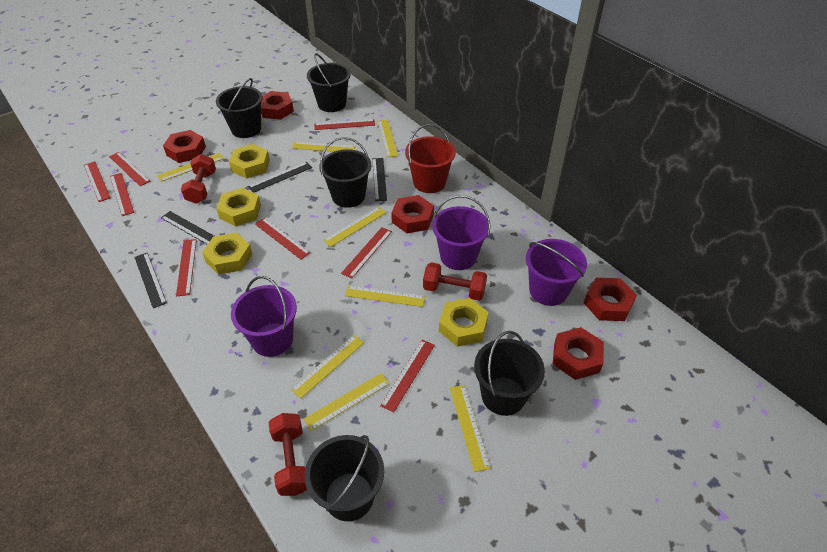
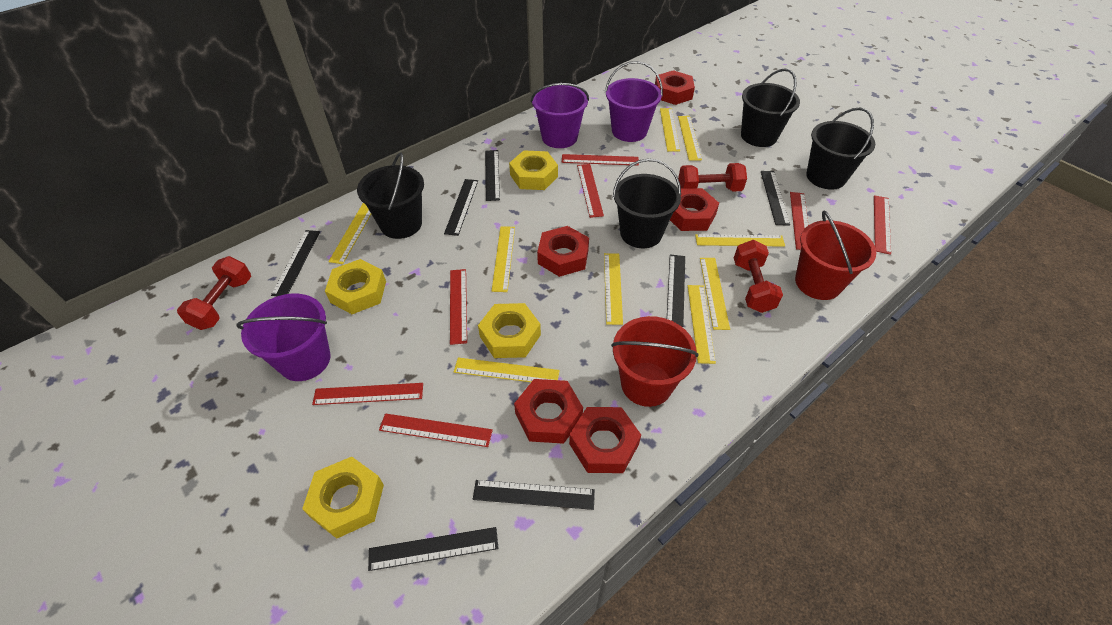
black bucket: 5 -> 4
black ruler: 4 -> 7
red bucket: 1 -> 2
red ruler: 8 -> 7
yellow ruler: 8 -> 9

